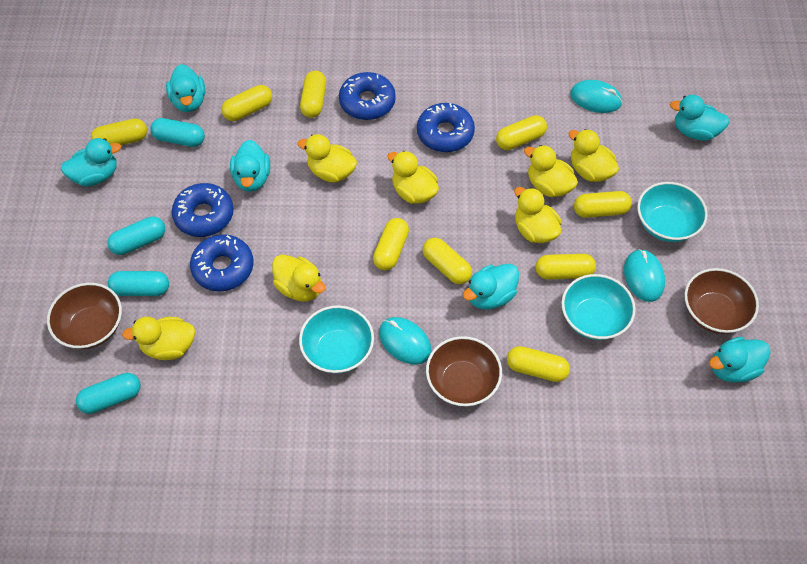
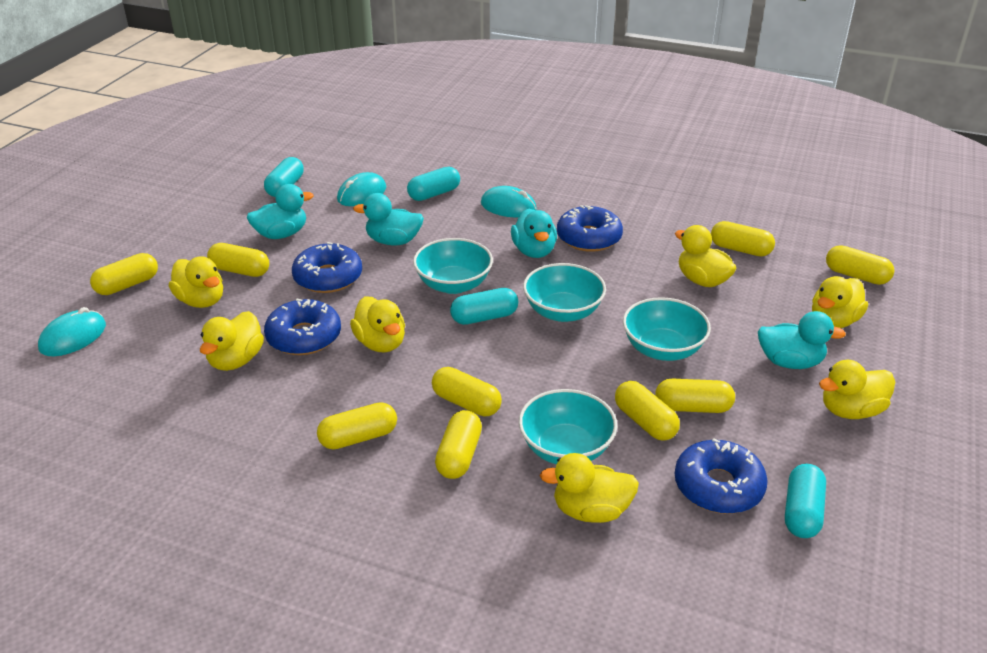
brown bowl: 3 -> 0
turquoise bowl: 3 -> 4
turquoise duck: 6 -> 4

